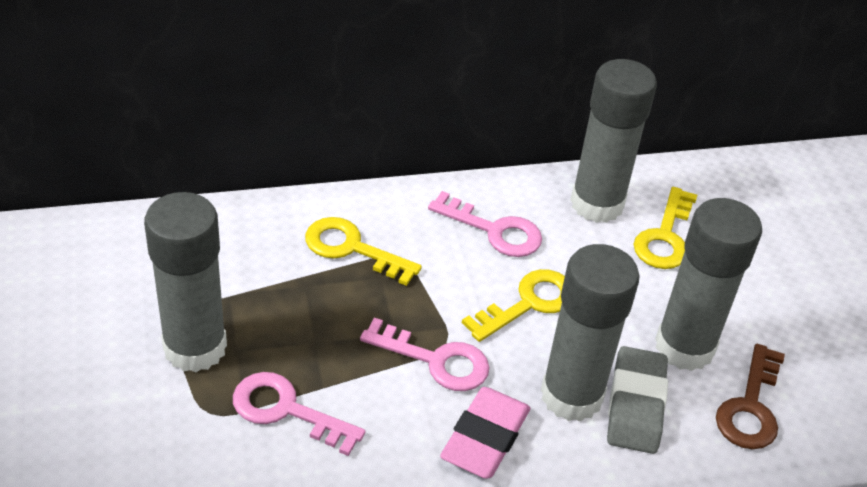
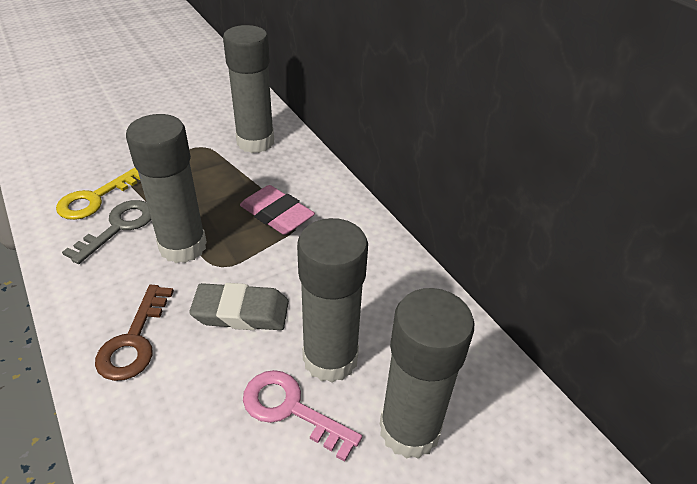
grey key: 0 -> 1
pink key: 3 -> 1
yellow key: 3 -> 1

